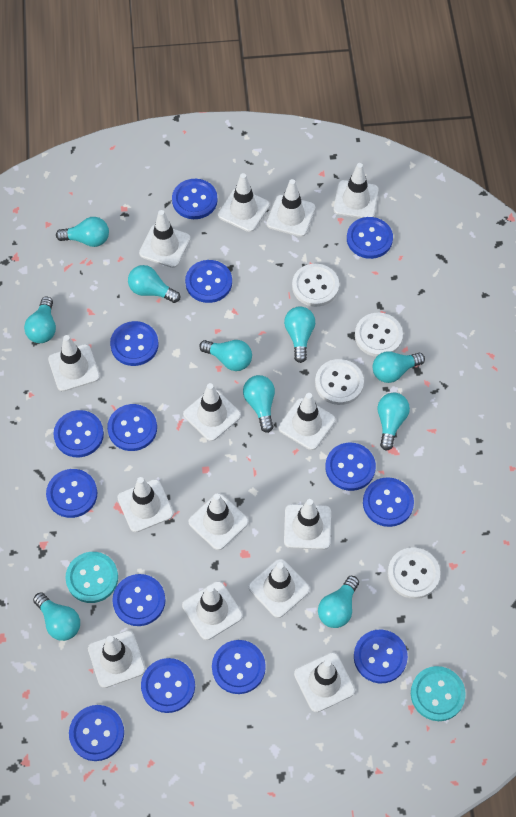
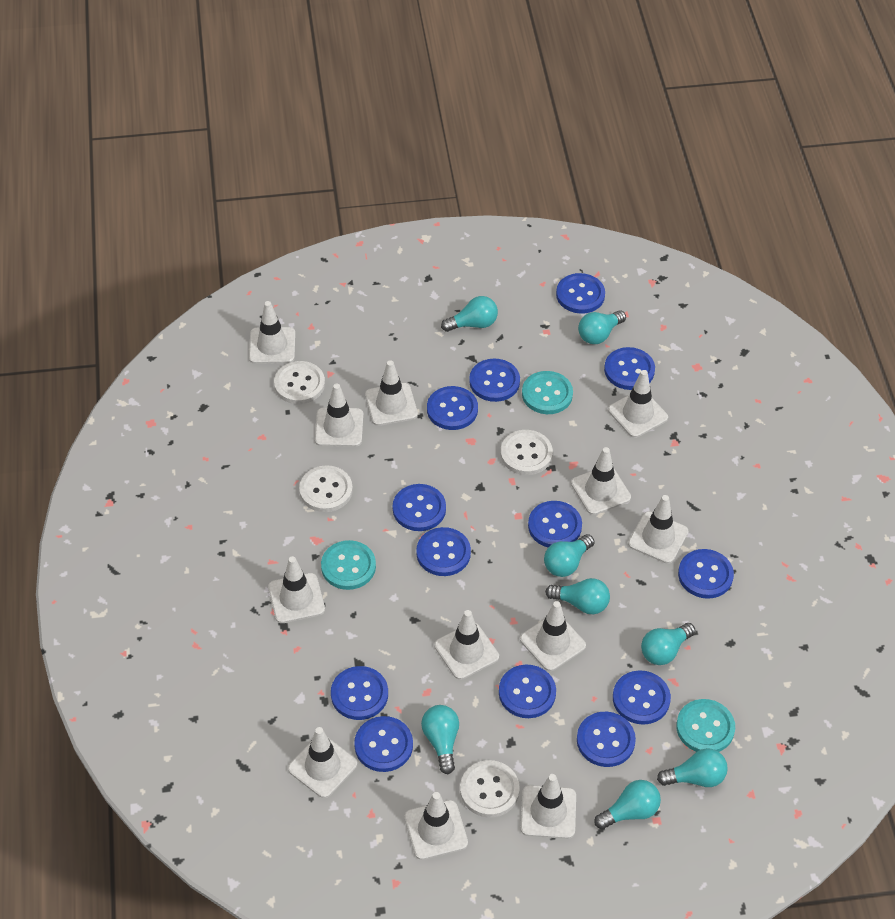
blue button: 14 -> 13
turquoise button: 2 -> 3
turquoise light bulb: 10 -> 8
white traffic cone: 14 -> 12

